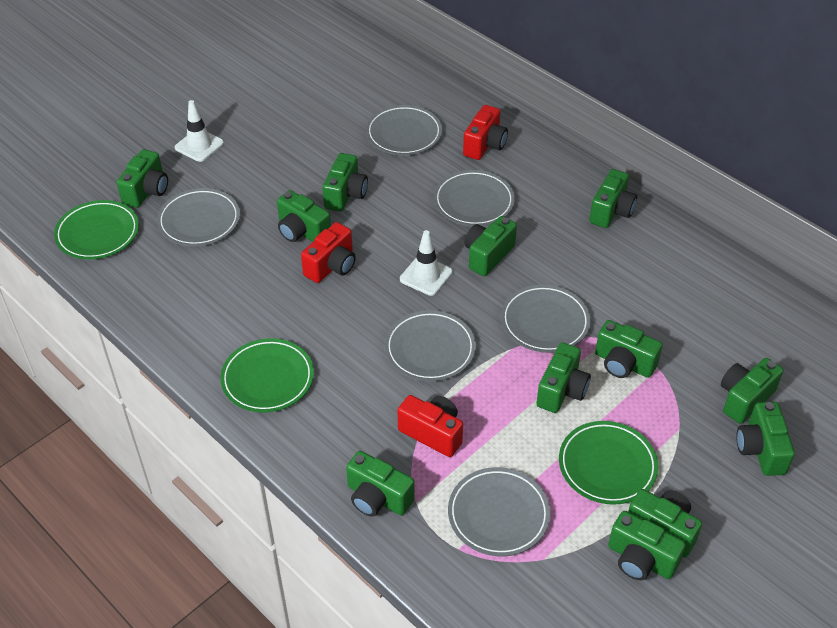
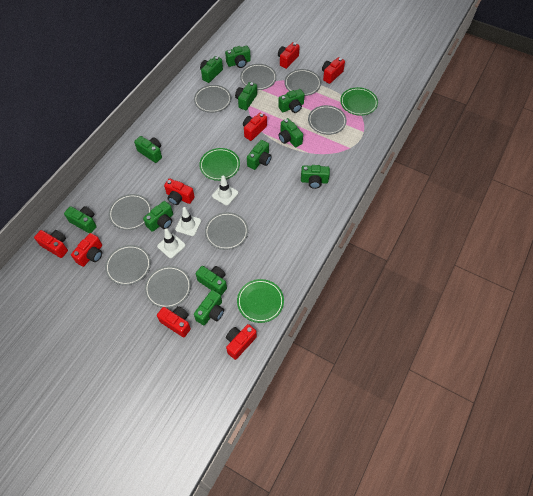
grey plate: 6 -> 8
red camera: 3 -> 8
white traffic cone: 2 -> 3

